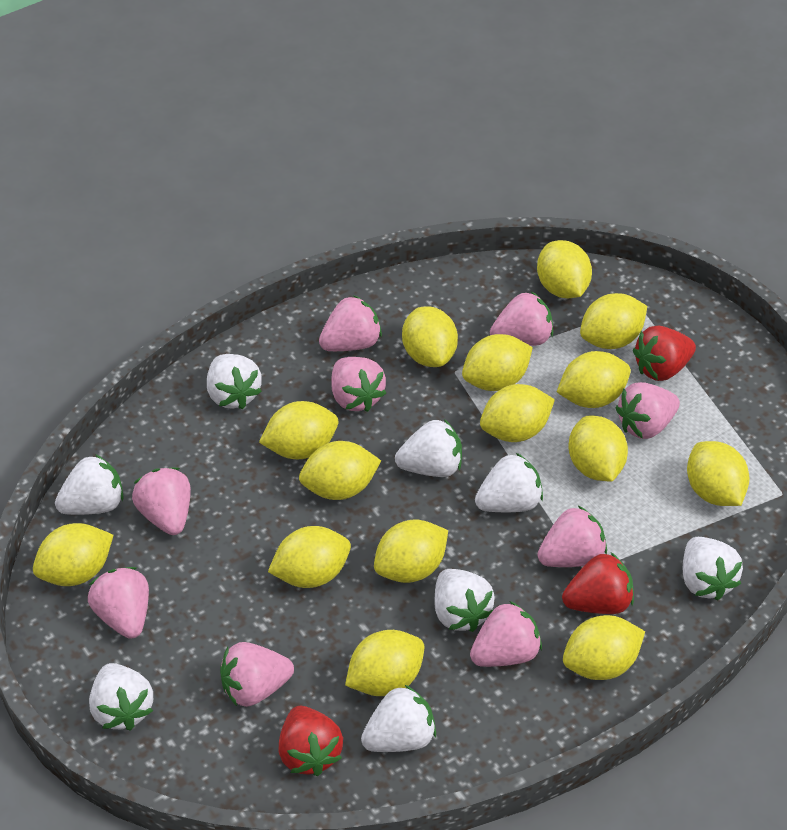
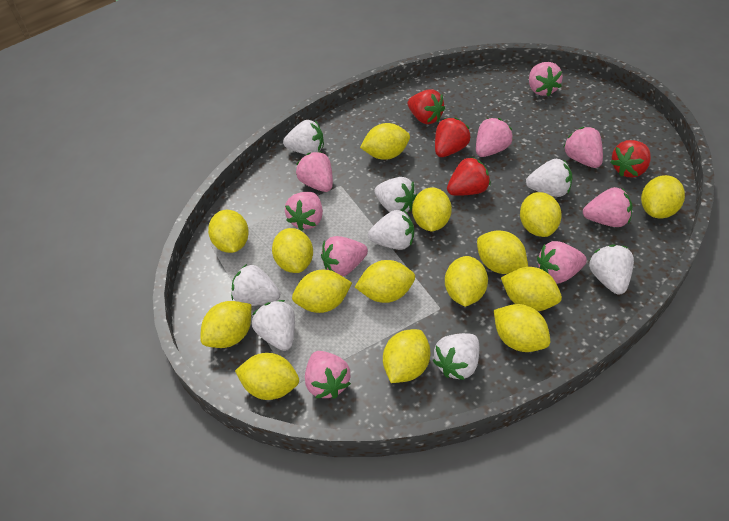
red strawberry: 3 -> 4

